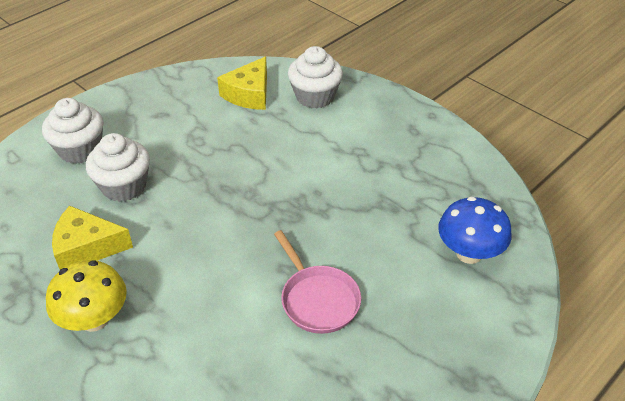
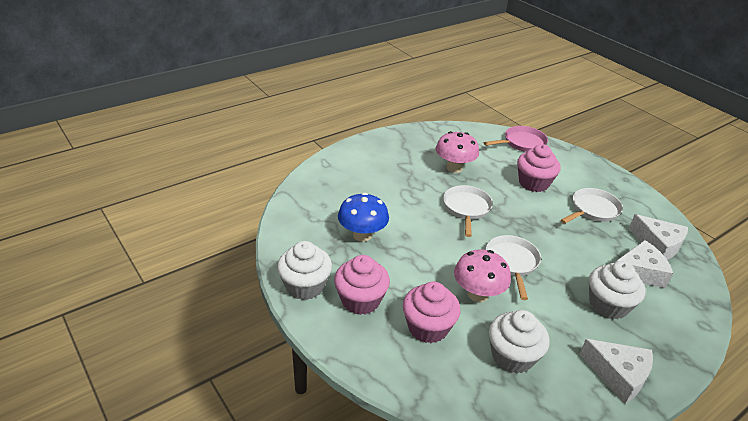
pink cupcake: 0 -> 3
pink mushroom: 0 -> 2
white cheese: 0 -> 3
white pan: 0 -> 3
yellow cheese: 2 -> 0
yellow mushroom: 1 -> 0

